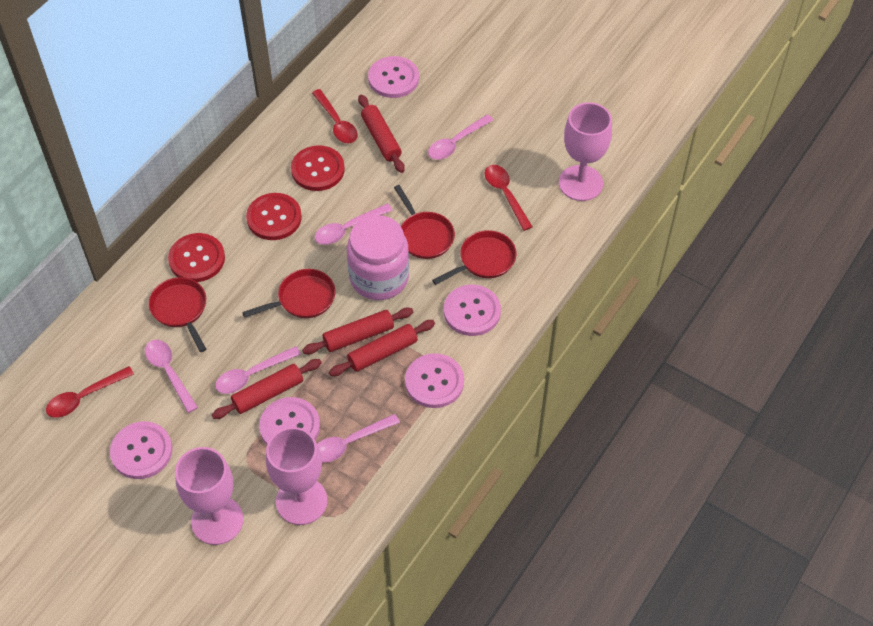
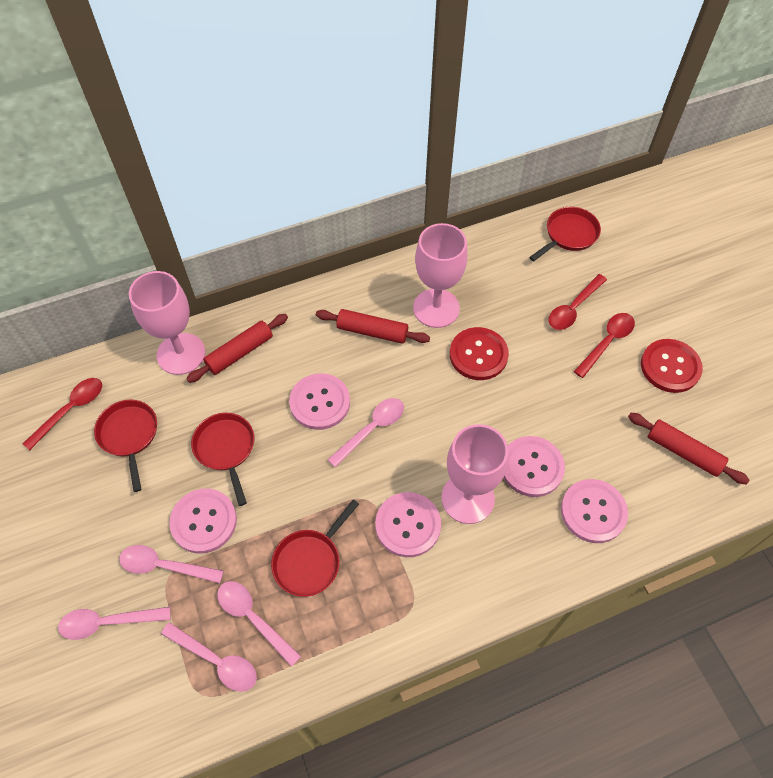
pink jar: 1 -> 0
red button: 3 -> 2
red rolling pin: 4 -> 3

